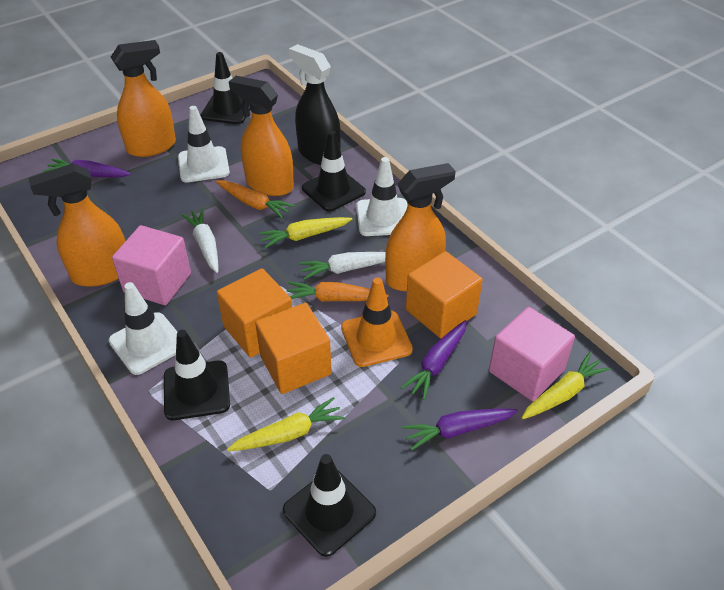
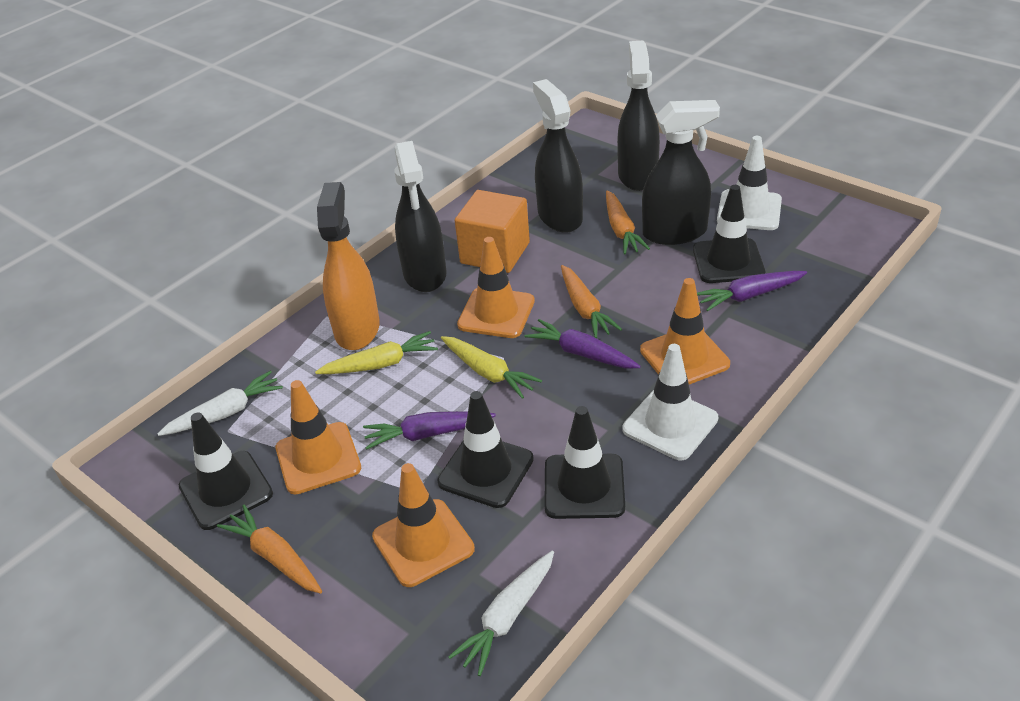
black spray bottle: 1 -> 4
orange carrot: 2 -> 3
orange cube: 3 -> 1
orange spray bottle: 4 -> 1
orange traffic cone: 1 -> 4
pink cube: 2 -> 0
white traffic cone: 3 -> 2
yellow carrot: 3 -> 2

